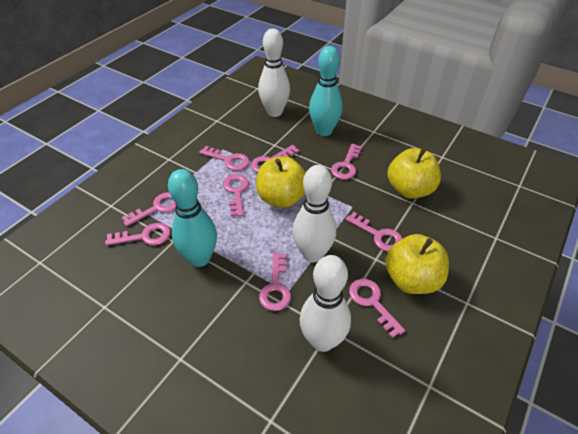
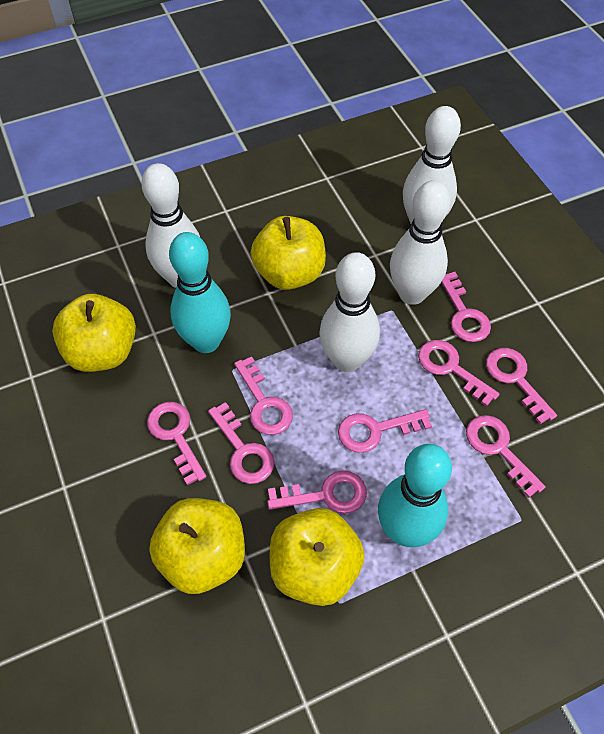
white bowling pin: 3 -> 4
yellow apple: 3 -> 4

